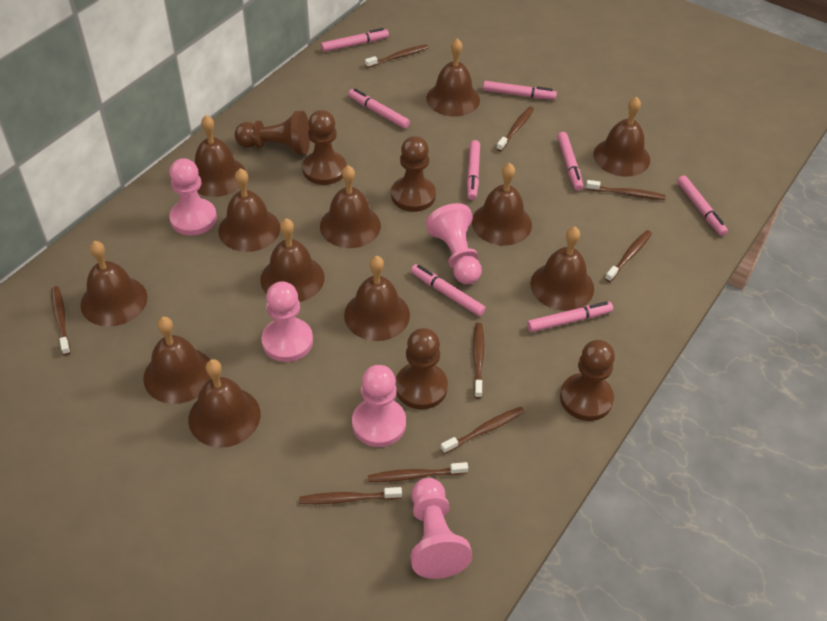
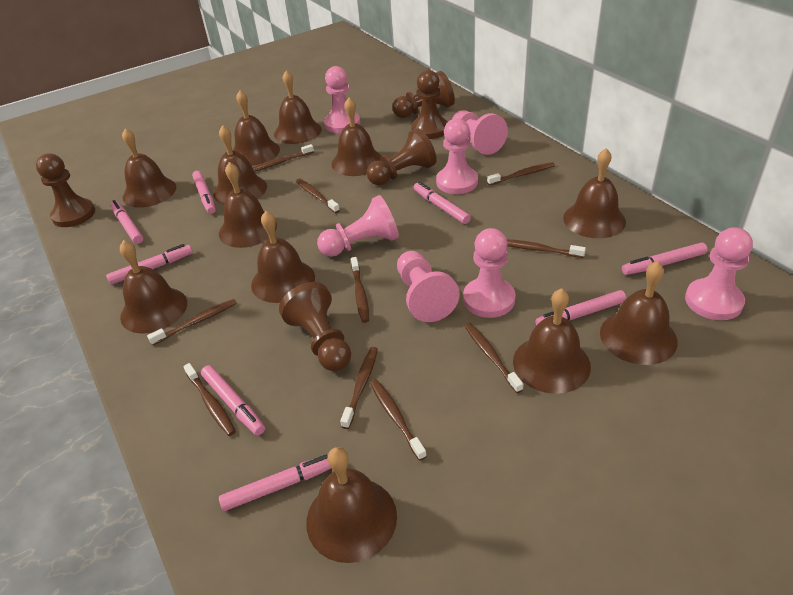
brown toothbrush: 9 -> 10
pink pawn: 5 -> 7

